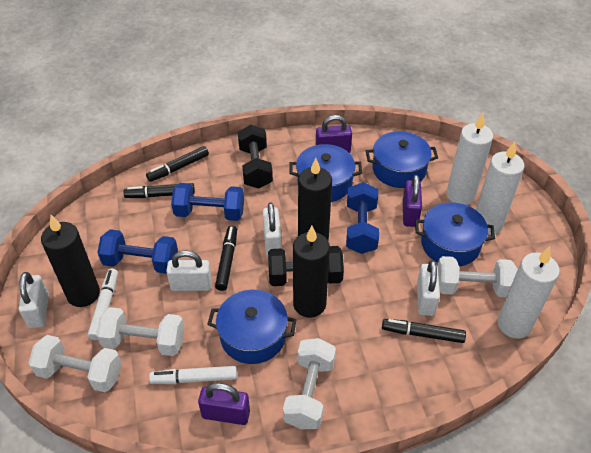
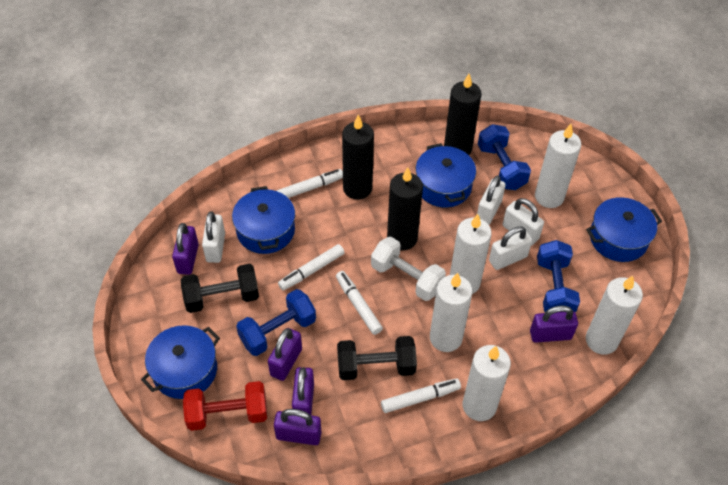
black marker: 4 -> 0
purple padlock: 3 -> 5
red dumbbell: 0 -> 1
white candle: 3 -> 5
white dumbbell: 4 -> 1
white marker: 2 -> 4

